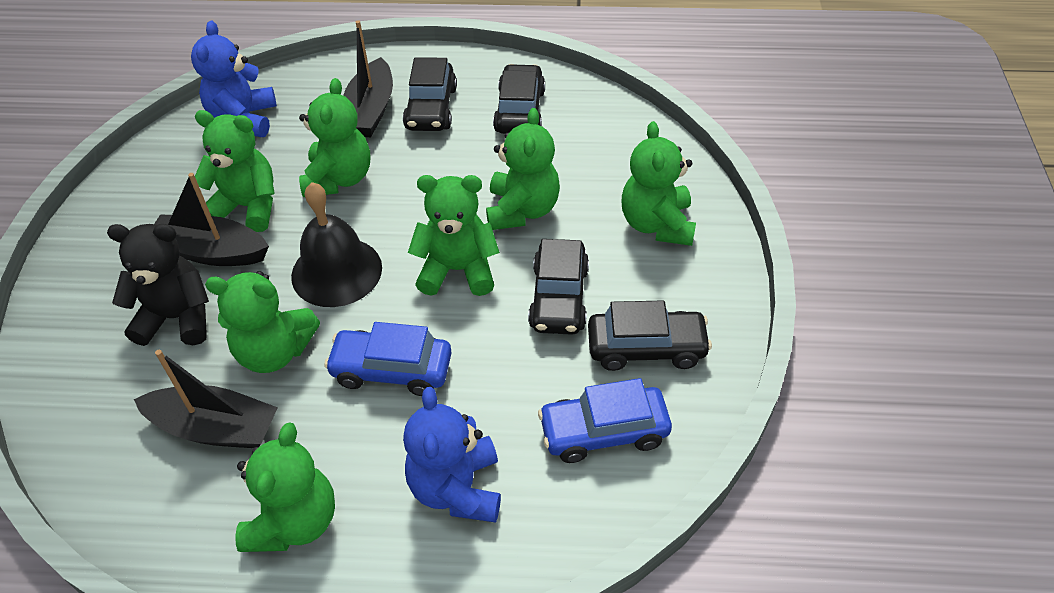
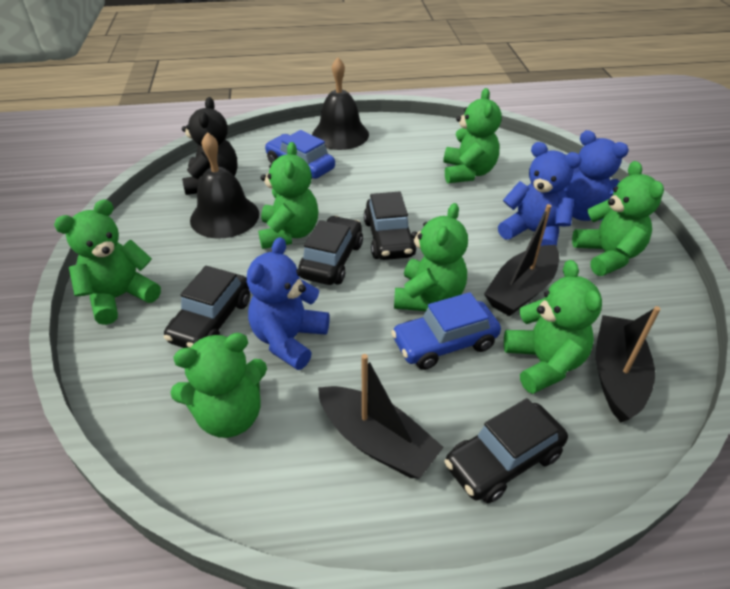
black bell: 1 -> 2
blue teddy bear: 2 -> 3

